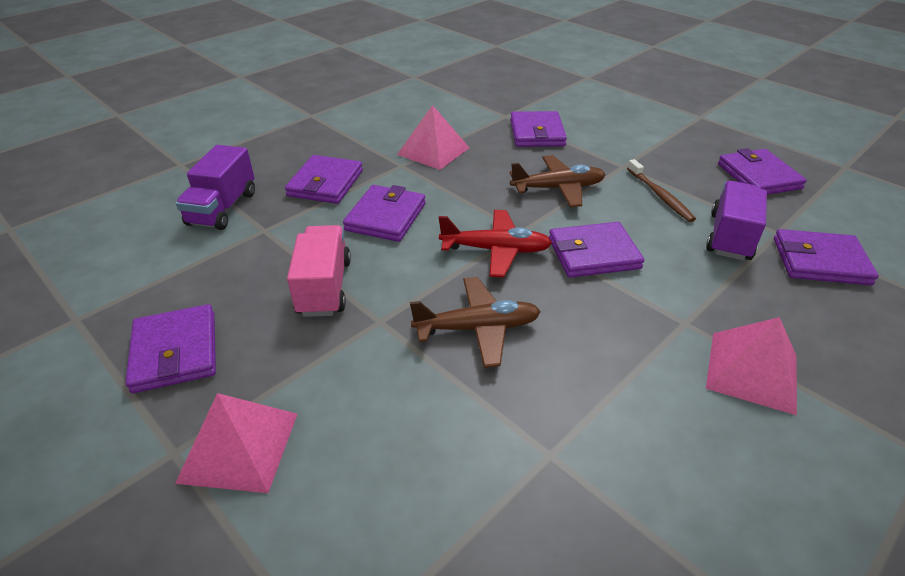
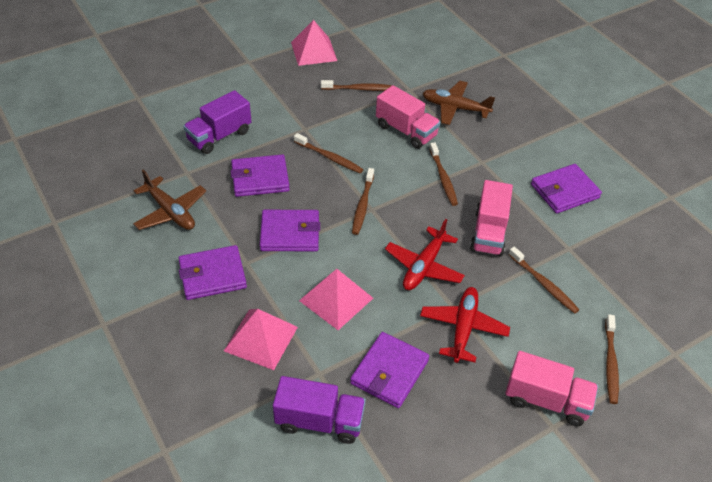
brown toothbrush: 1 -> 6
pink truck: 1 -> 3
purple wallet: 7 -> 5
red plane: 1 -> 2

